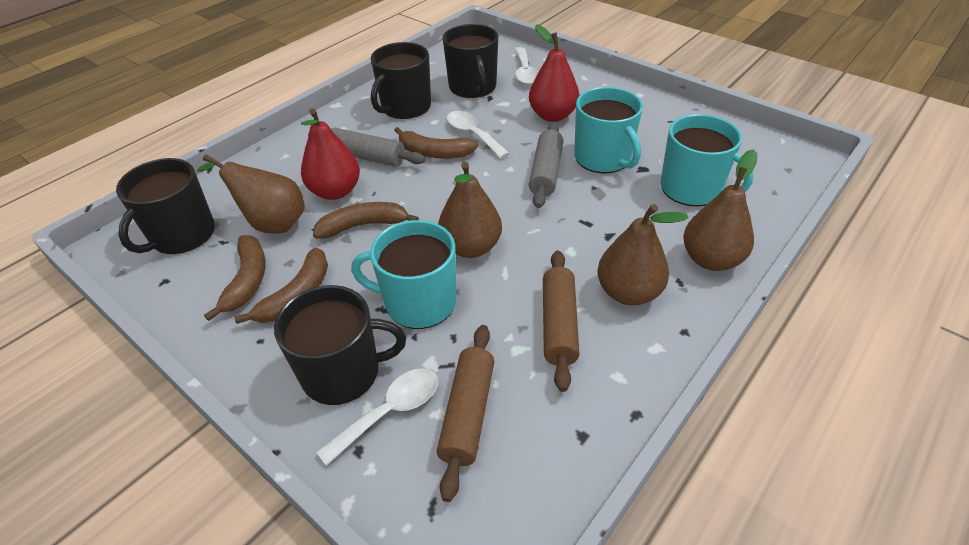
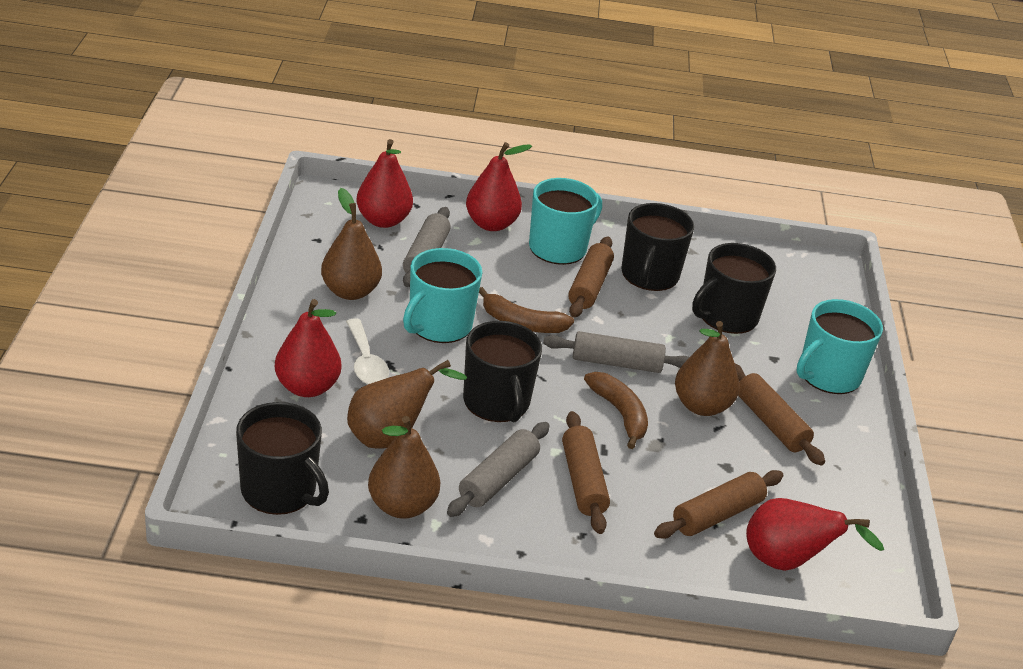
brown banana: 4 -> 2
brown rolling pin: 2 -> 4
grey rolling pin: 2 -> 3
red pear: 2 -> 4
white spoon: 3 -> 1

